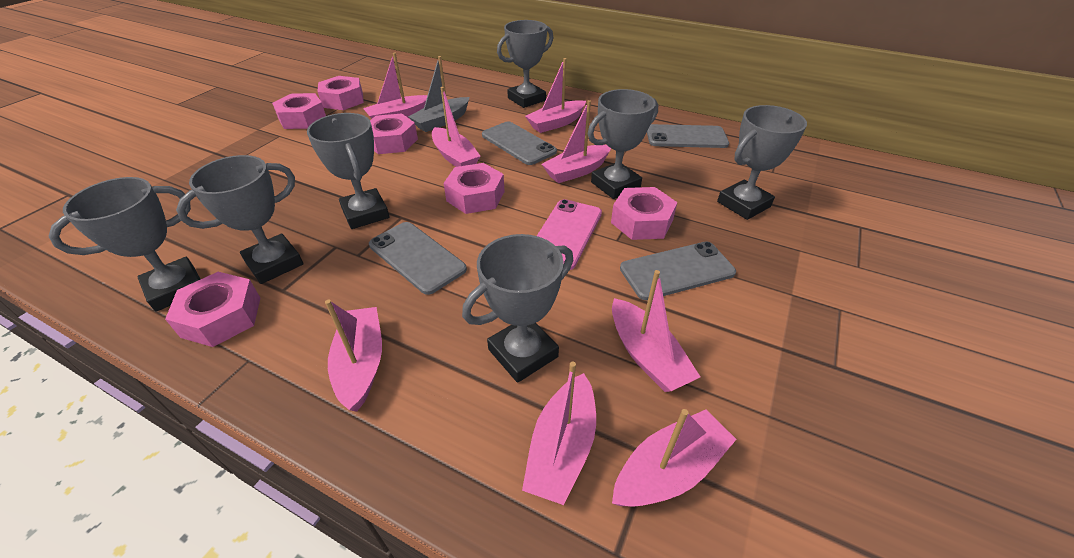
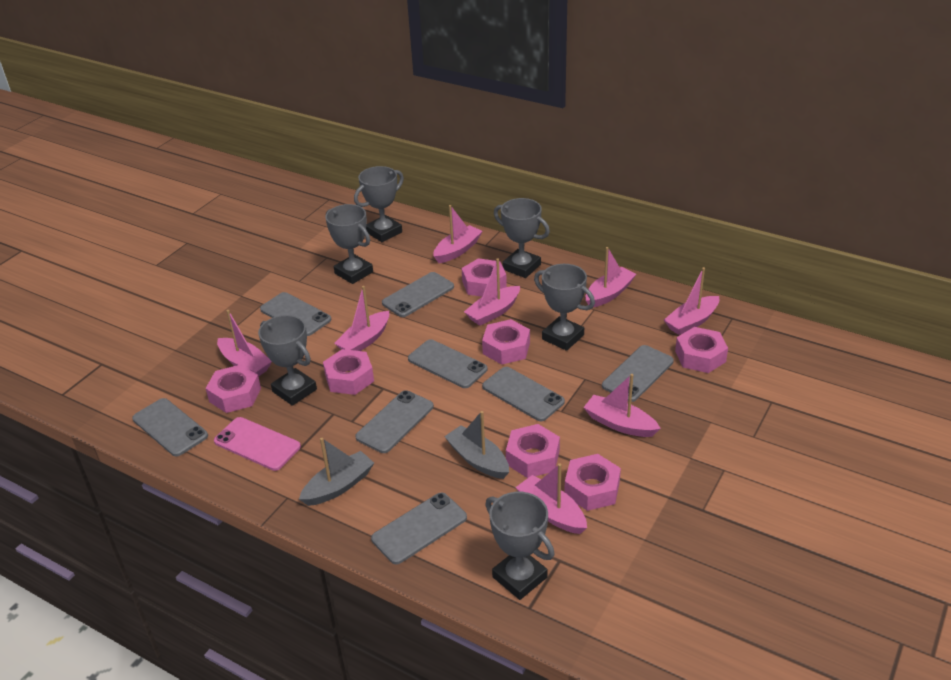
grey boat: 1 -> 2
grey phone: 4 -> 8
grey trophy: 7 -> 6
pink nut: 6 -> 7

